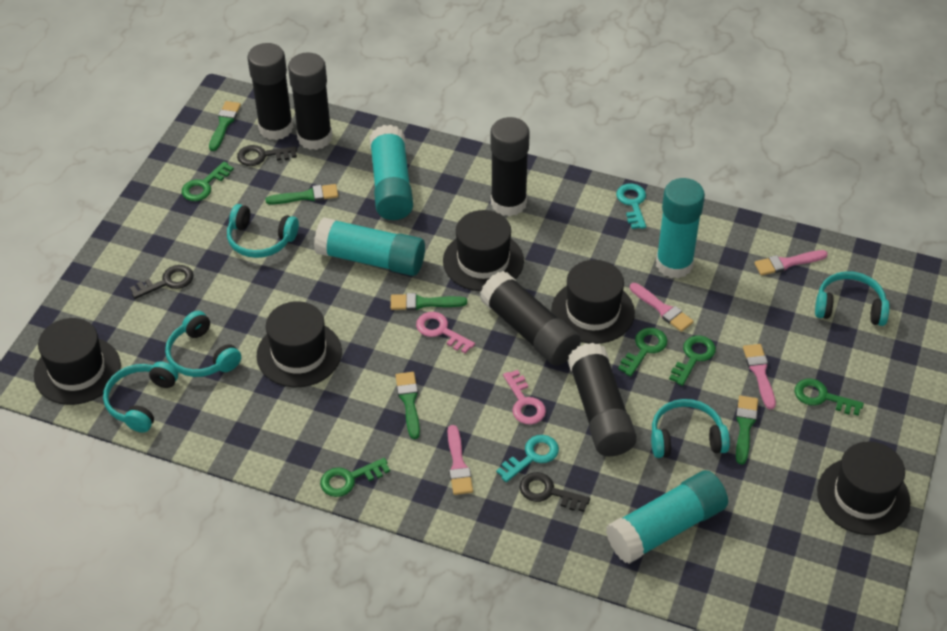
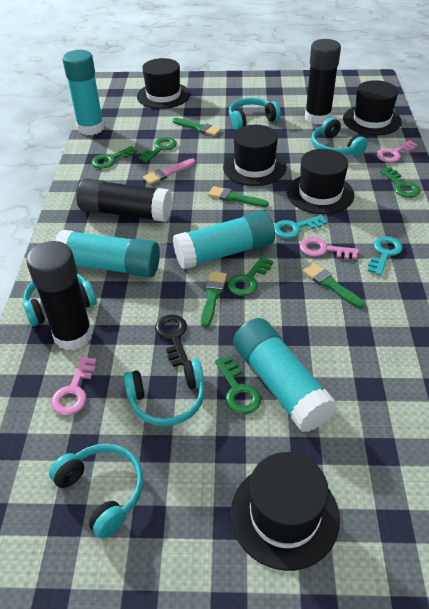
black glue stick: 5 -> 3
black key: 3 -> 1
green brush: 5 -> 4
pink brush: 4 -> 1
pink key: 2 -> 3

